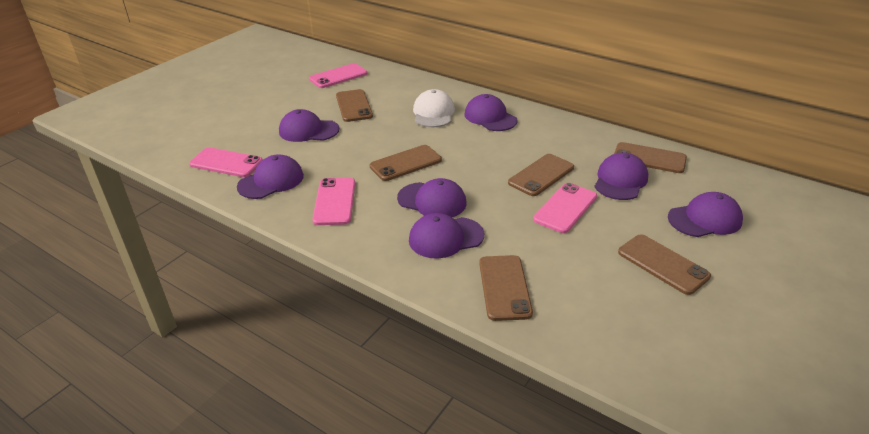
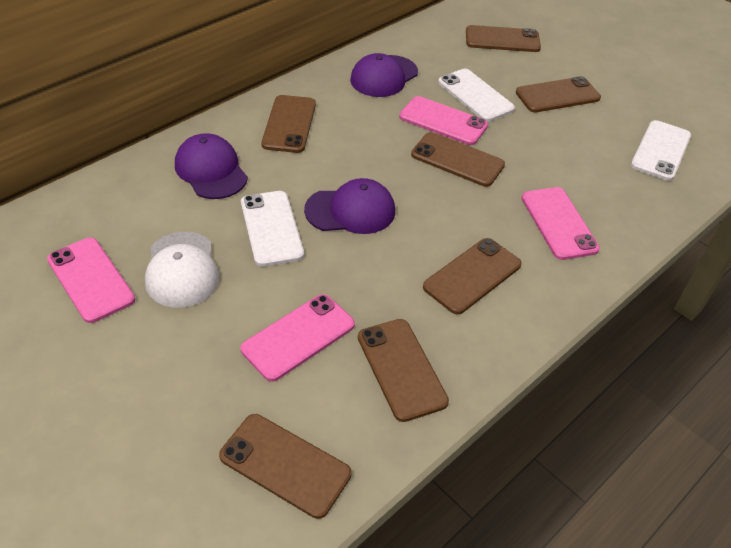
brown phone: 6 -> 7
purple cap: 7 -> 3
white phone: 0 -> 3

